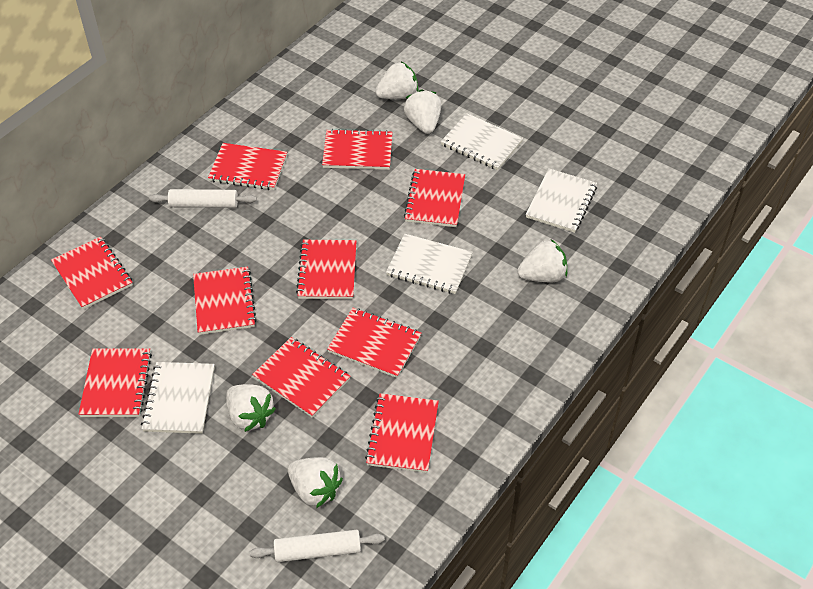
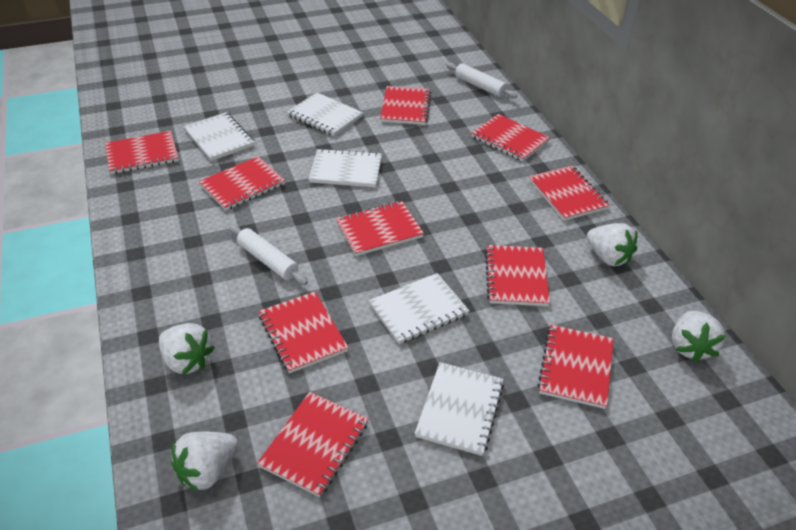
white notebook: 4 -> 5
white strawberry: 5 -> 4

